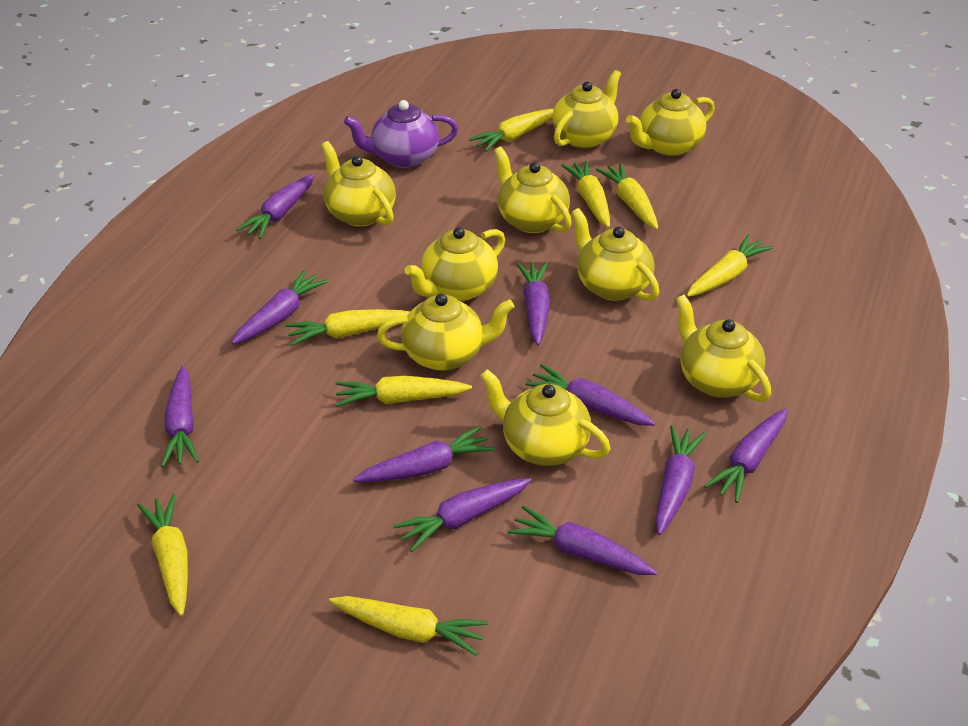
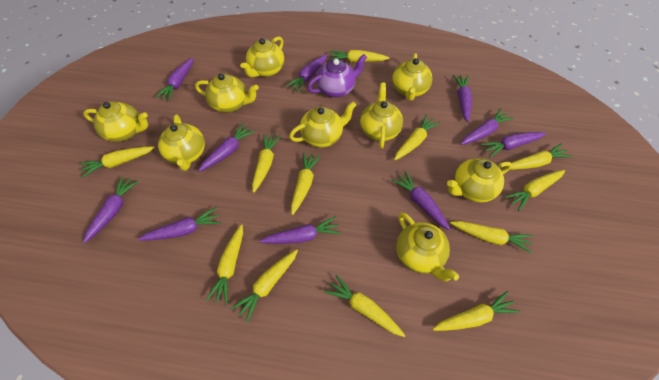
yellow carrot: 8 -> 12

